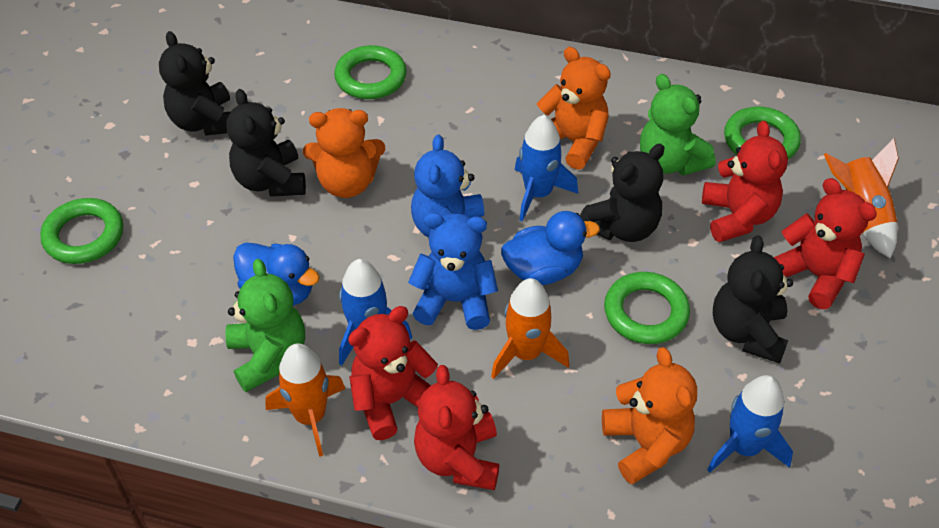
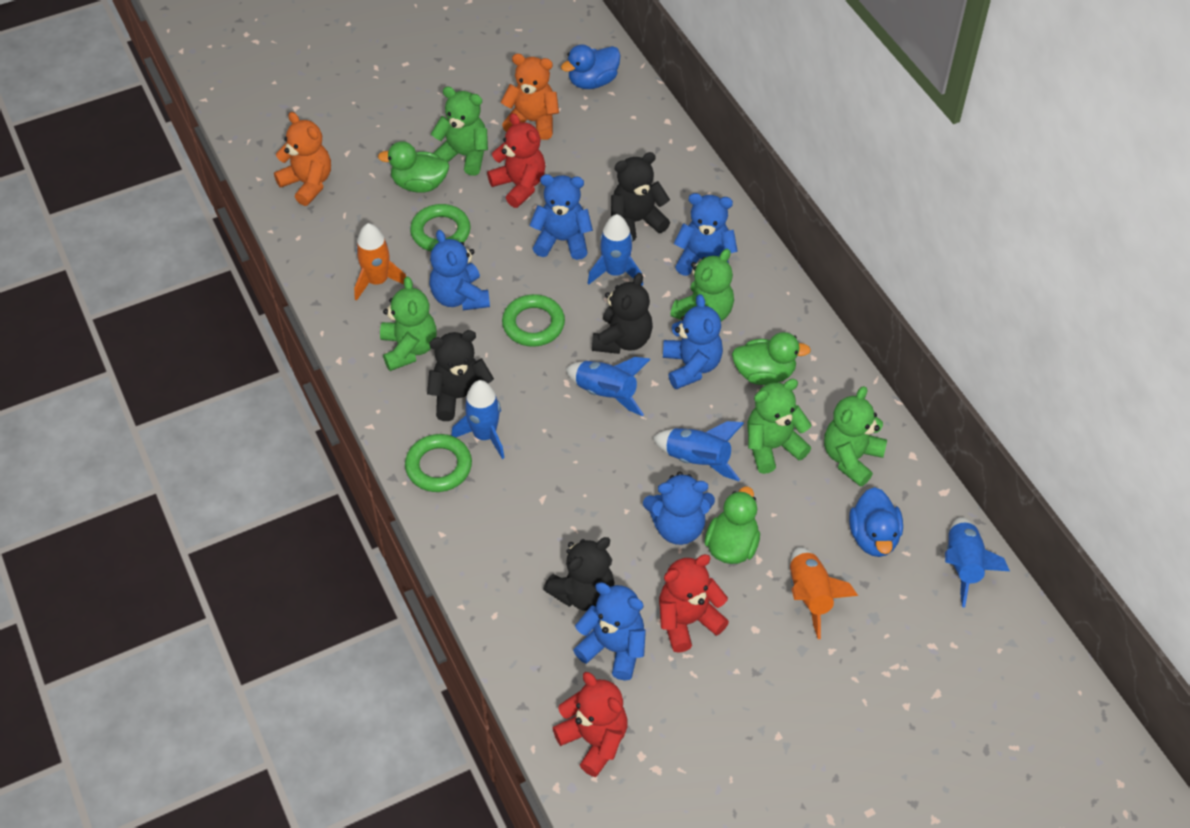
blue rocket: 3 -> 5
blue teddy bear: 2 -> 6
green duck: 0 -> 3
green ring: 4 -> 3
green teddy bear: 2 -> 5
orange rocket: 3 -> 2
orange teddy bear: 3 -> 2
red teddy bear: 4 -> 3

